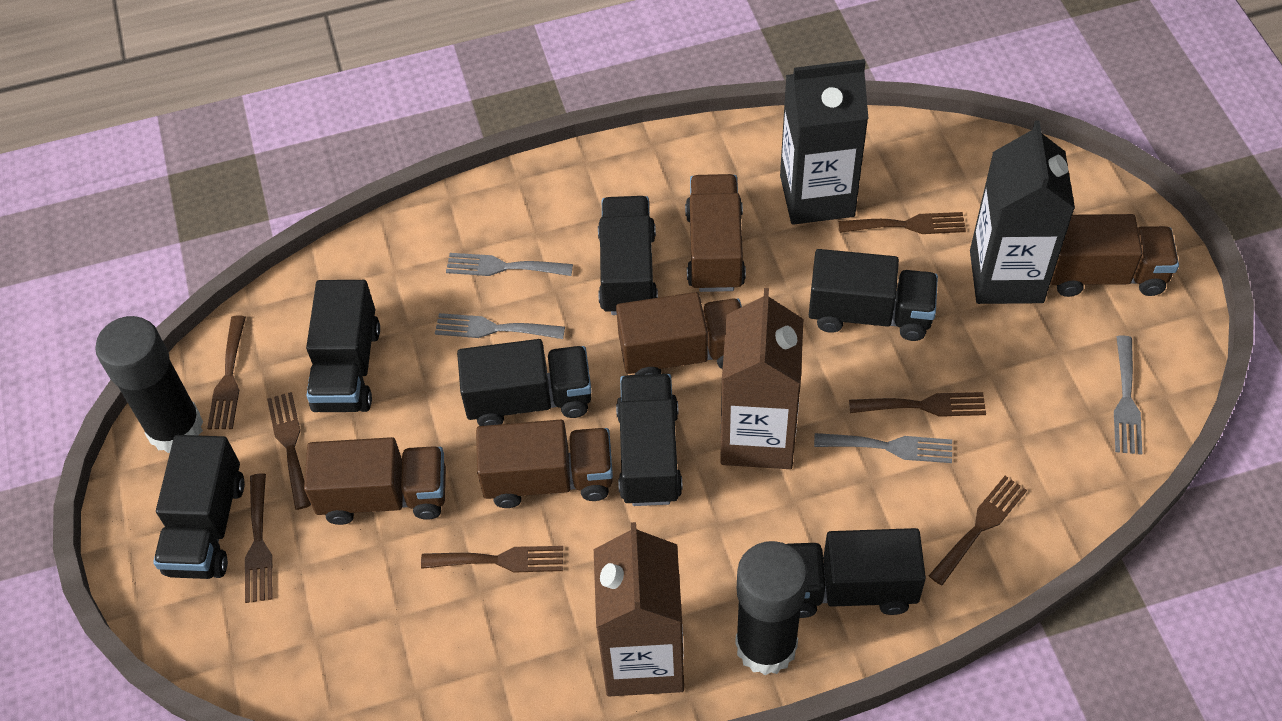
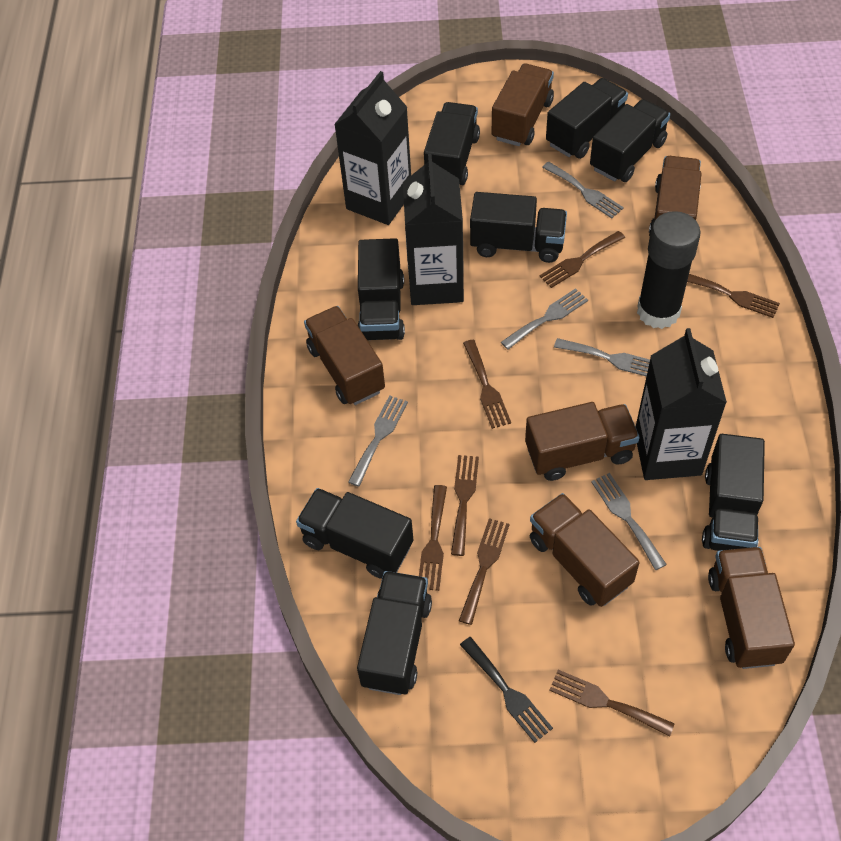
black carton: 2 -> 3
black fork: 0 -> 1
black glue stick: 2 -> 1
black truck: 7 -> 8
brown carton: 2 -> 0
brown truck: 5 -> 6
grey fork: 4 -> 5

